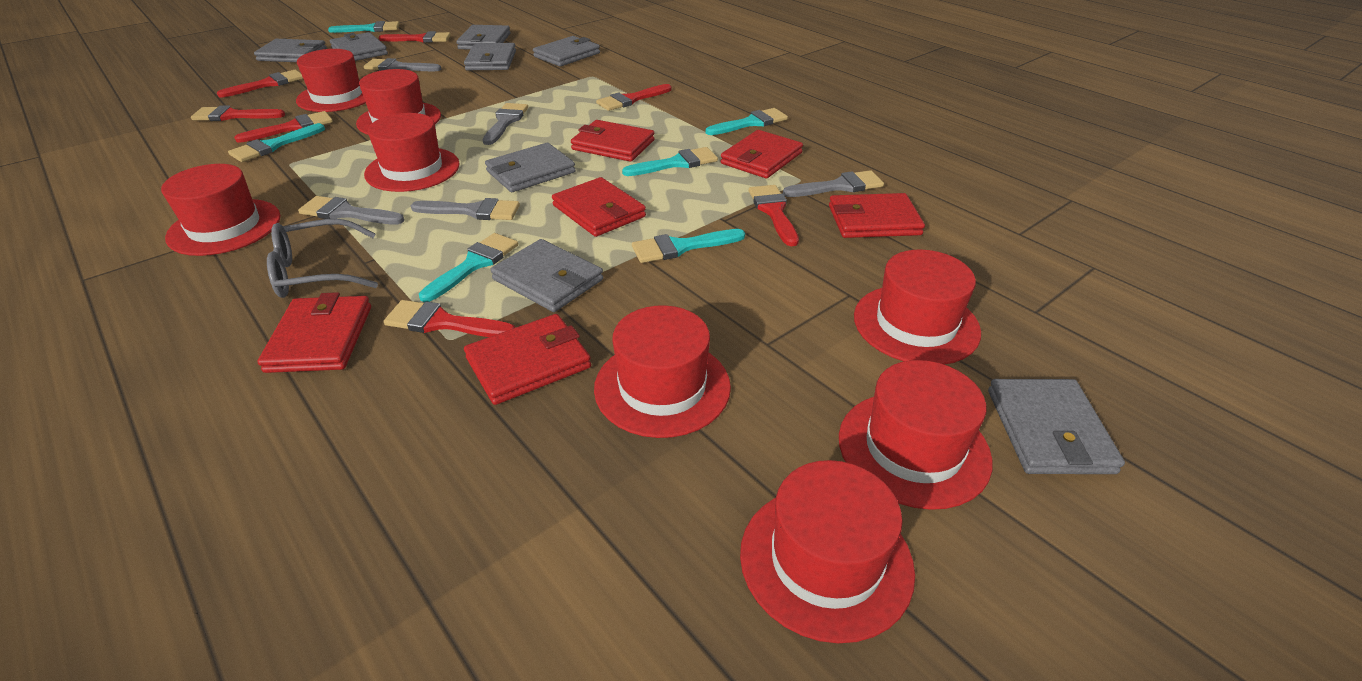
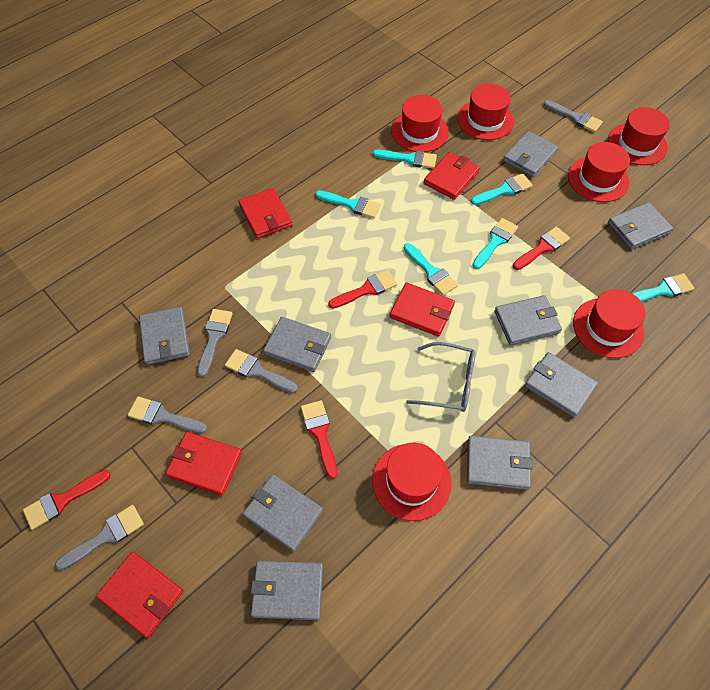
grey wallet: 8 -> 9
red brush: 7 -> 4
red hat: 8 -> 6
red wallet: 6 -> 5

